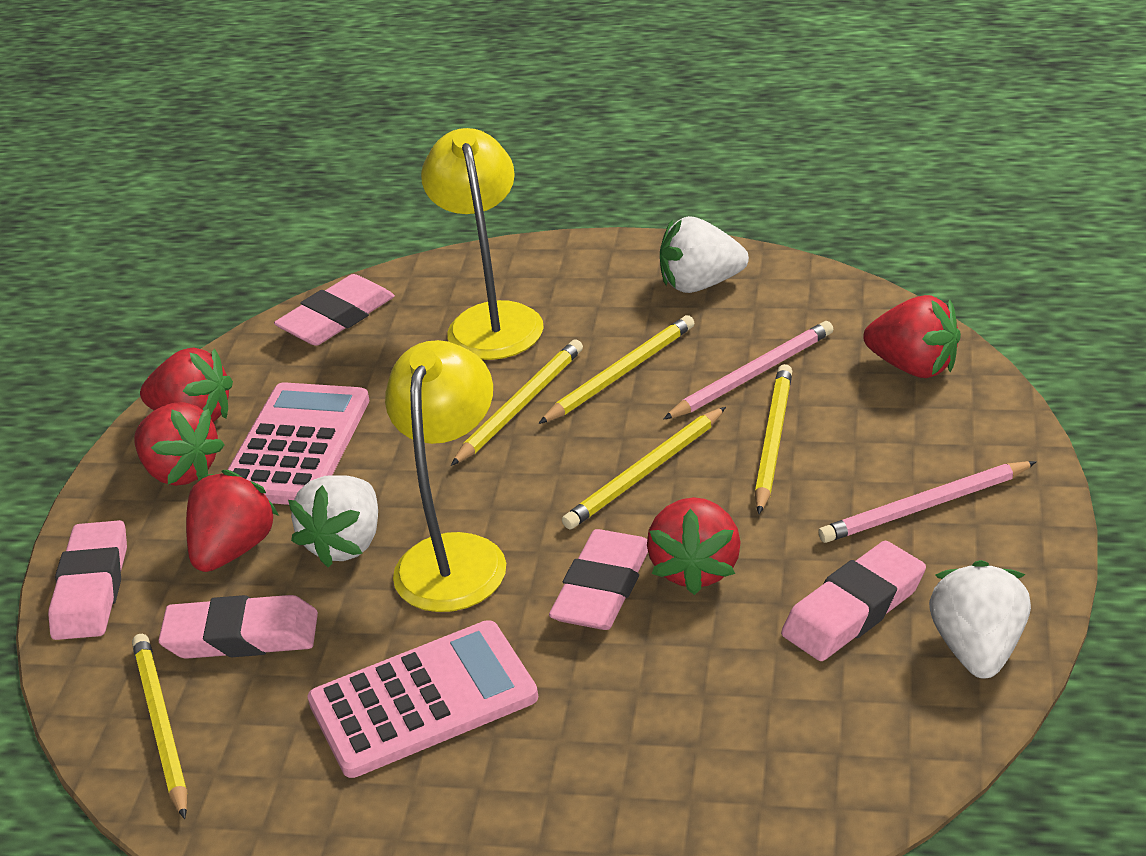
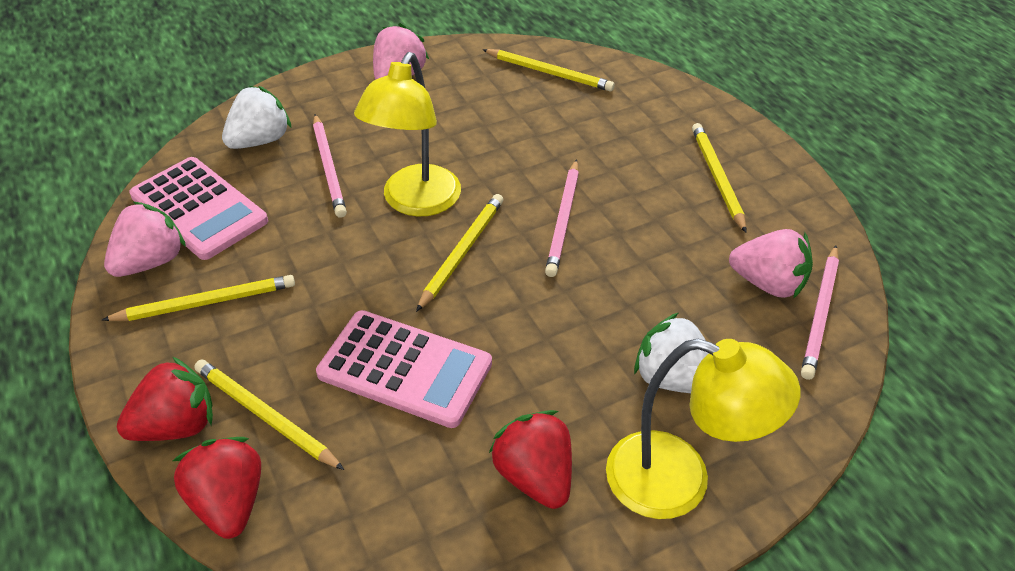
pink eraser: 5 -> 0
pink pencil: 2 -> 3
pink strawberry: 0 -> 3
red strawberry: 5 -> 3
white strawberry: 3 -> 2

